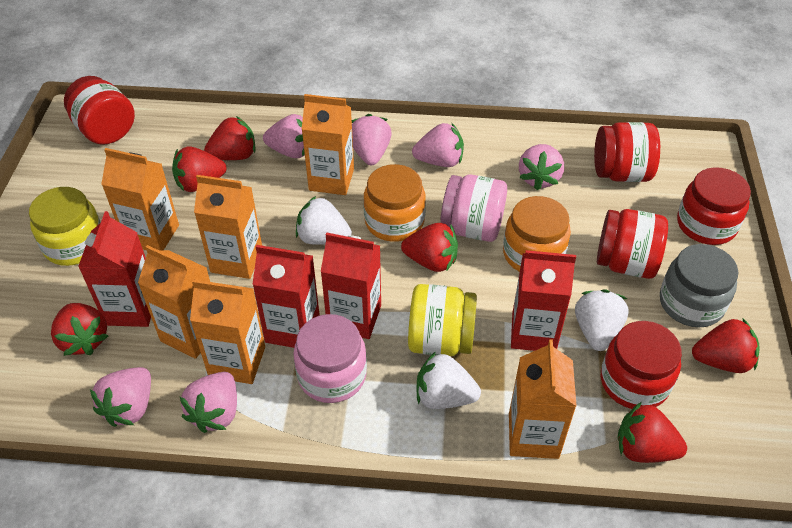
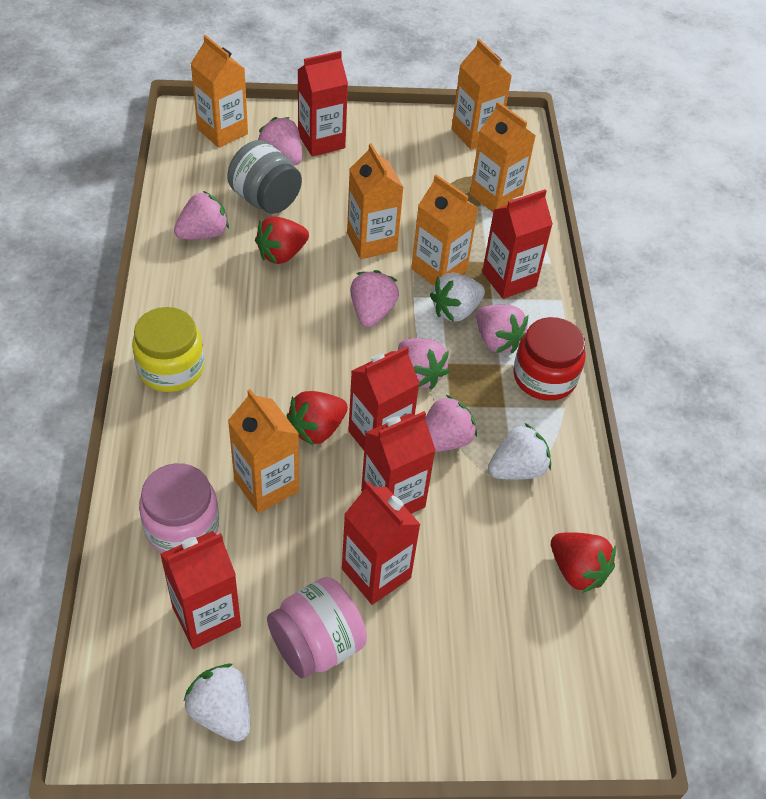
orange jar: 2 -> 0
red carton: 4 -> 6
red jar: 5 -> 1
red strawberry: 6 -> 3
yellow jar: 2 -> 1

